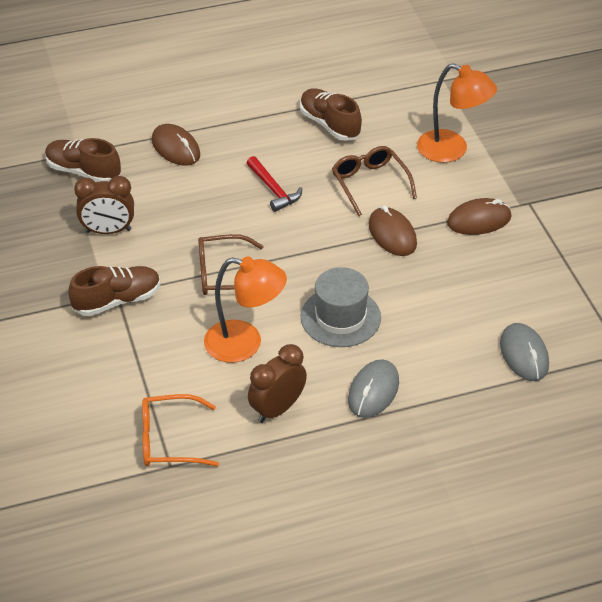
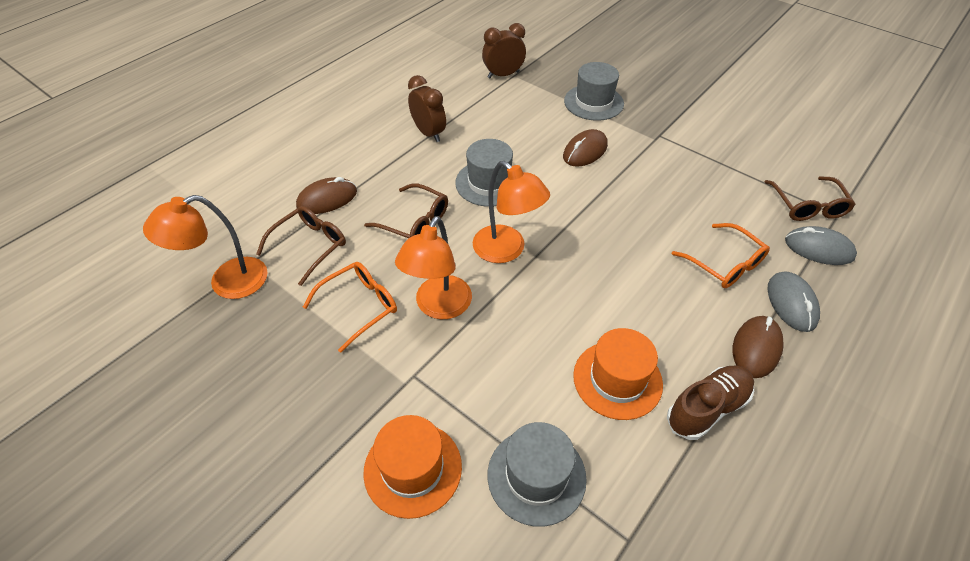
brown glasses: 2 -> 3
brown shoe: 3 -> 1
grey hat: 1 -> 3
orange glasses: 1 -> 2
orange hat: 0 -> 2
orange lamp: 2 -> 3
red hammer: 1 -> 0

